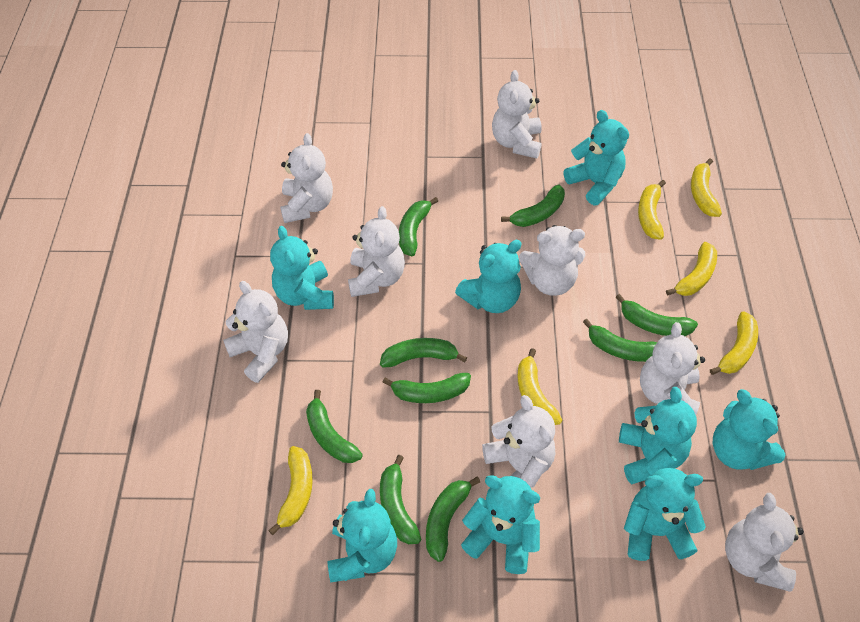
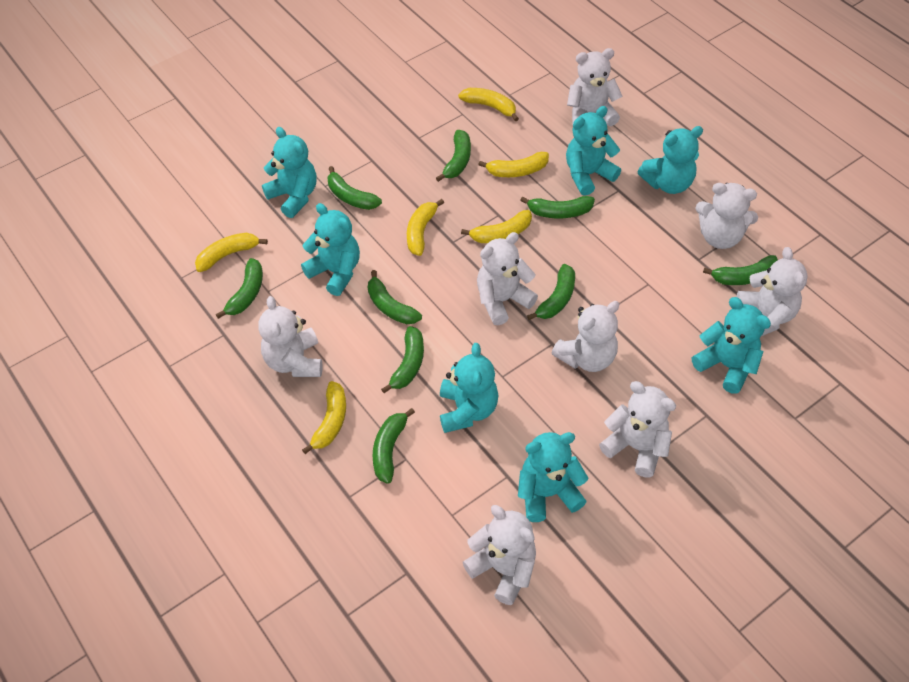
turquoise teddy bear: 8 -> 7

